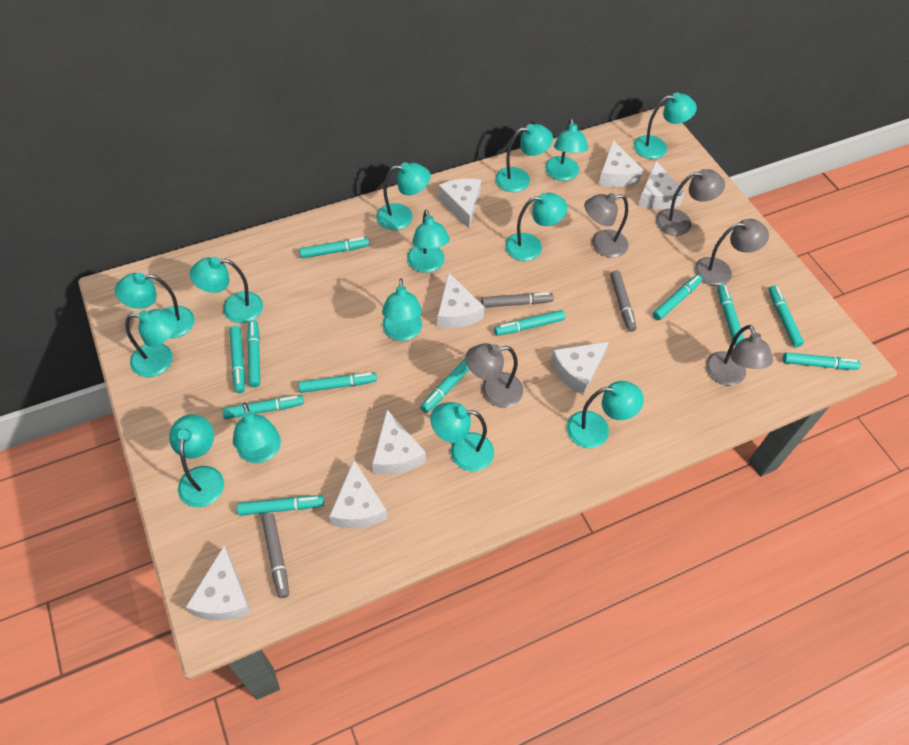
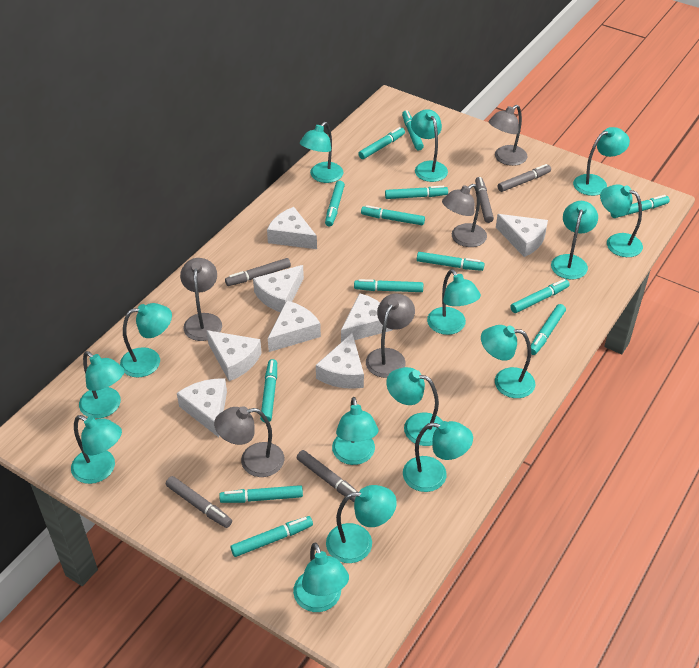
grey marker: 3 -> 5
turquoise lamp: 14 -> 15
turquoise marker: 12 -> 13

